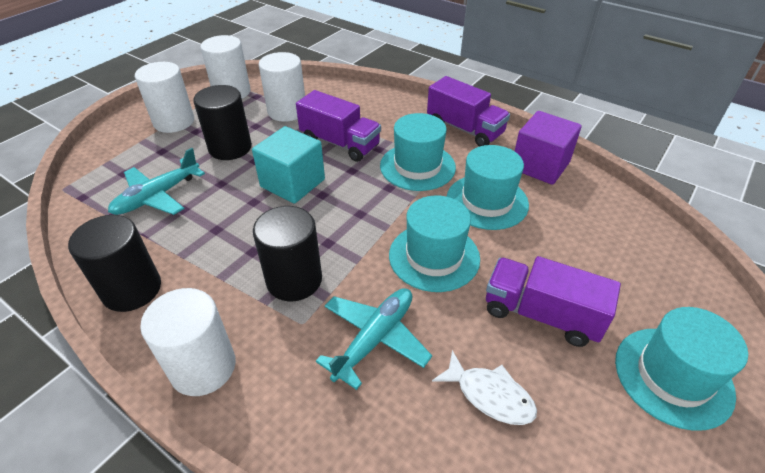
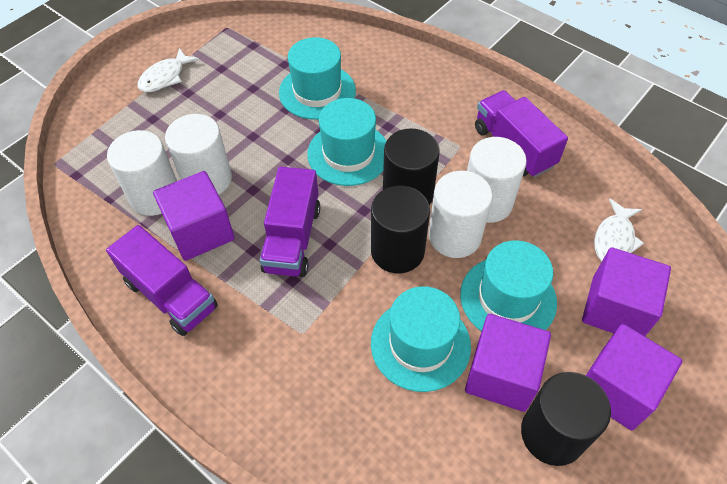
purple cube: 1 -> 4
turquoise cube: 1 -> 0
turquoise plane: 2 -> 0
white fish: 1 -> 2

